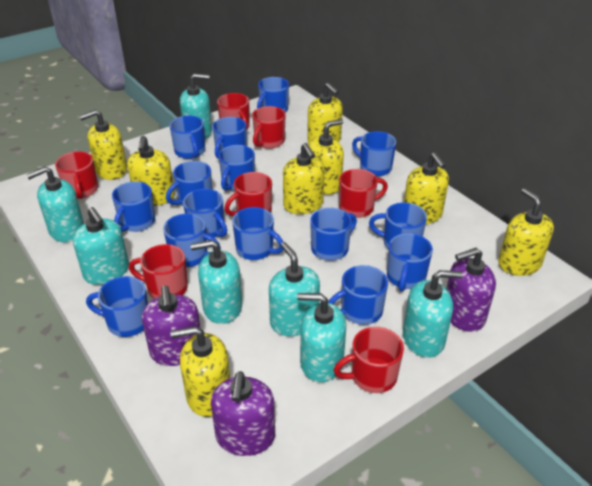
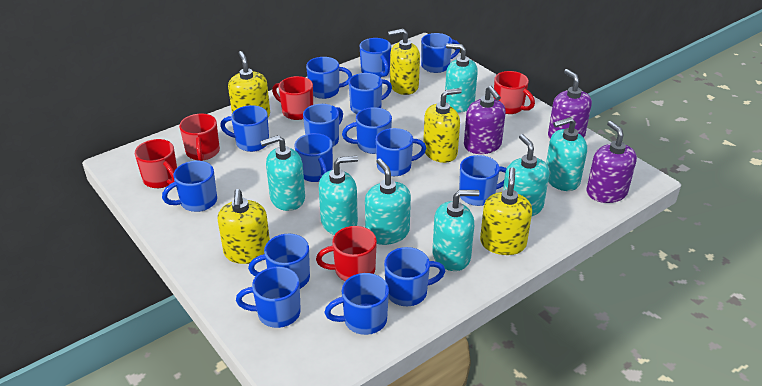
red mug: 7 -> 5
yellow soap dispenser: 8 -> 5

